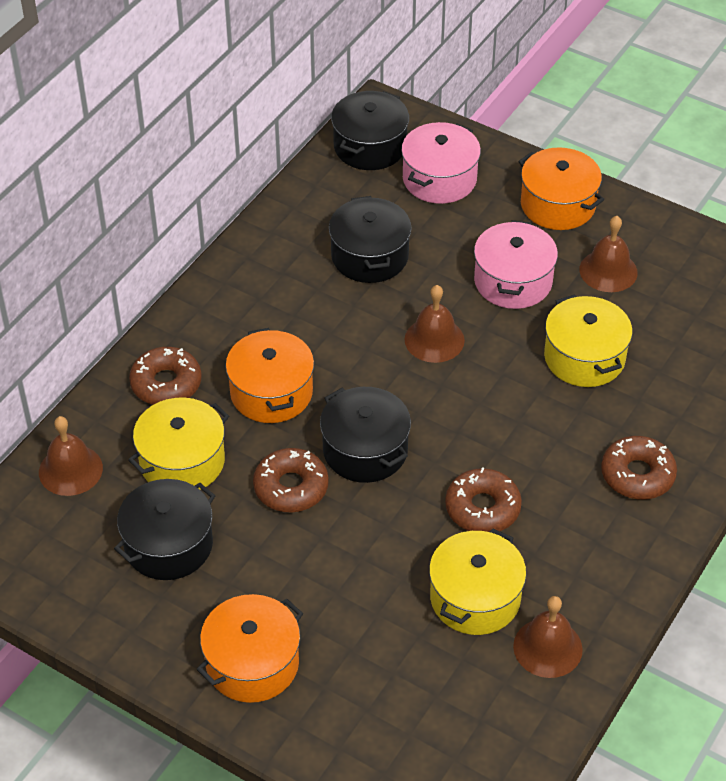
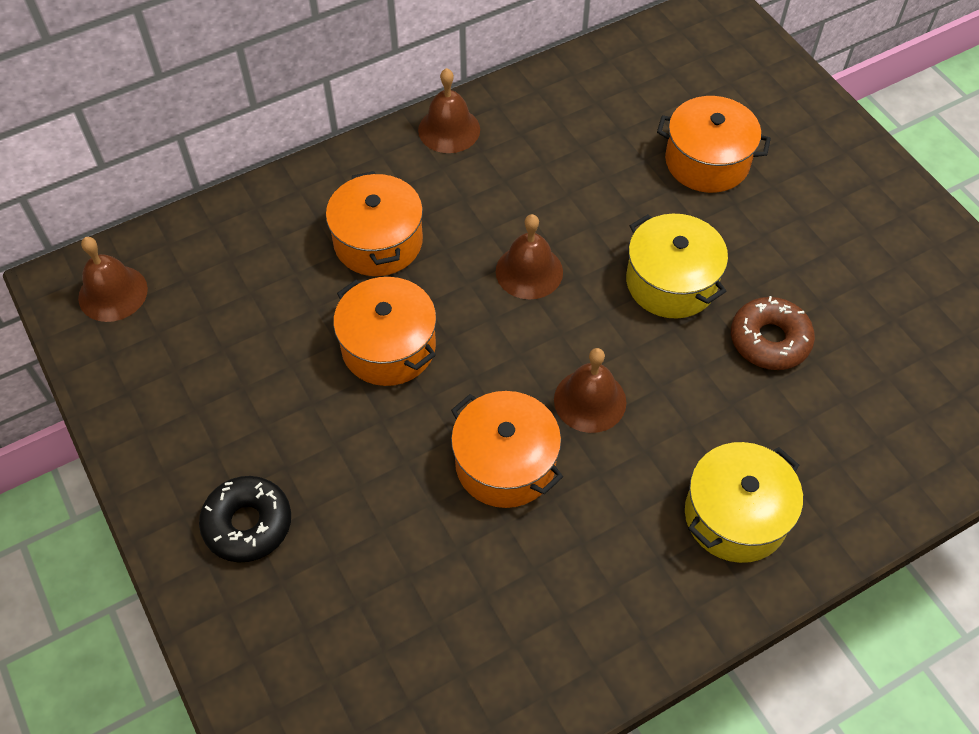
black donut: 0 -> 1
black pot: 4 -> 0
brown donut: 4 -> 1
orange pot: 3 -> 4
pink pot: 2 -> 0
yellow pot: 3 -> 2

